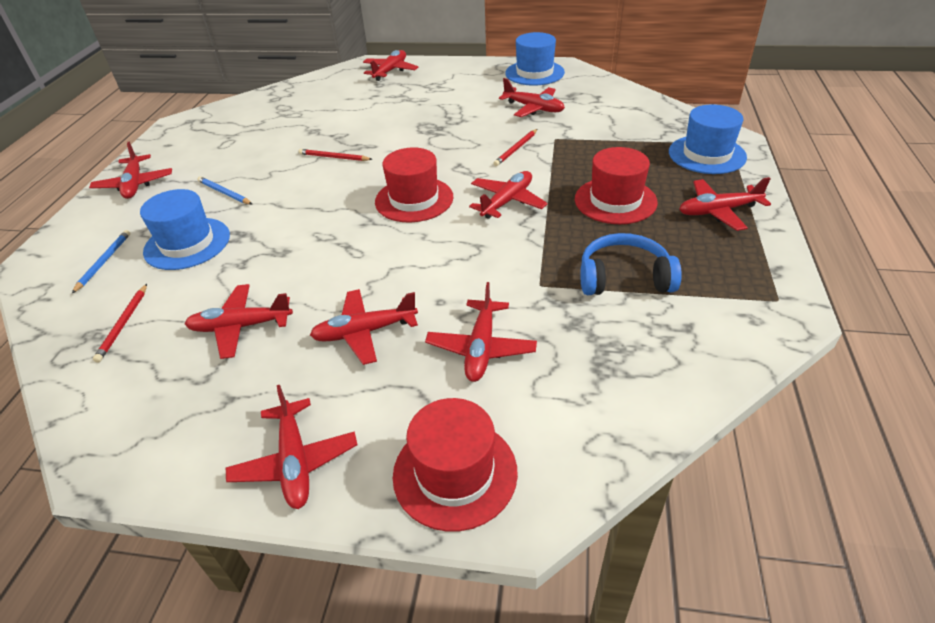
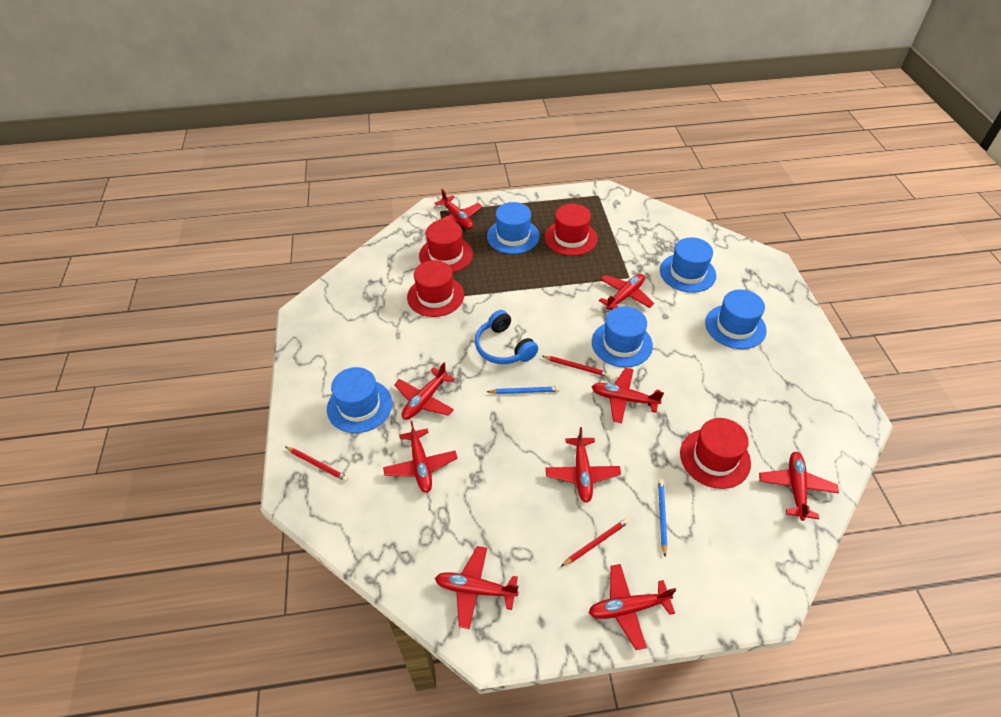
blue hat: 3 -> 5
red hat: 3 -> 4

